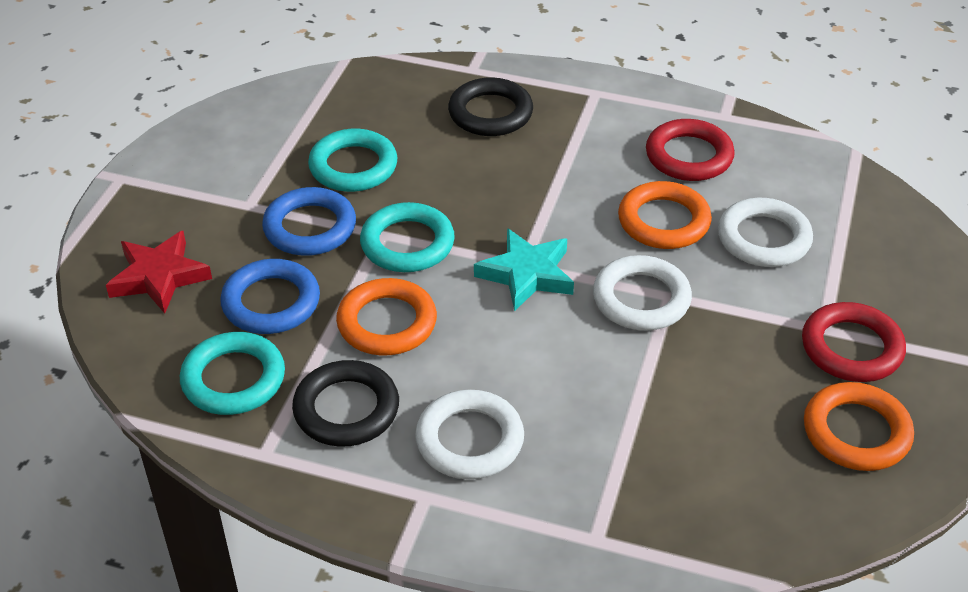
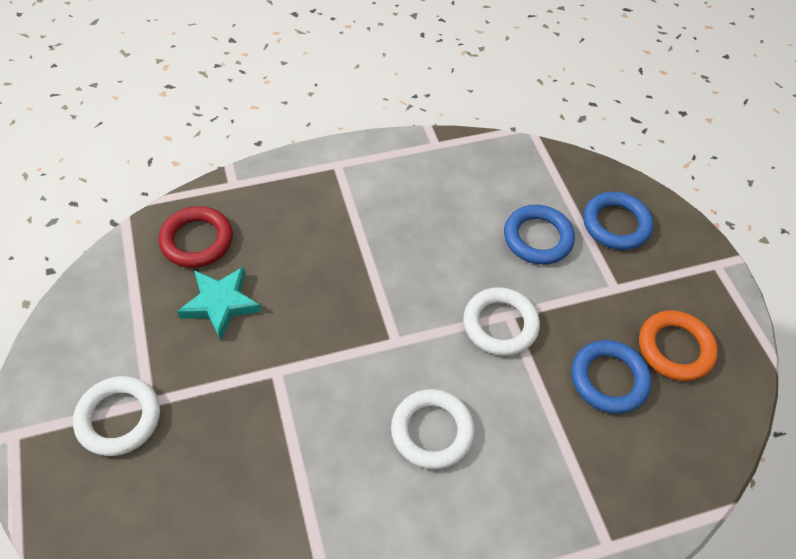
black ring: 2 -> 0
blue ring: 2 -> 3
orange ring: 3 -> 1
red ring: 2 -> 1
red star: 1 -> 0
turquoise ring: 3 -> 0

